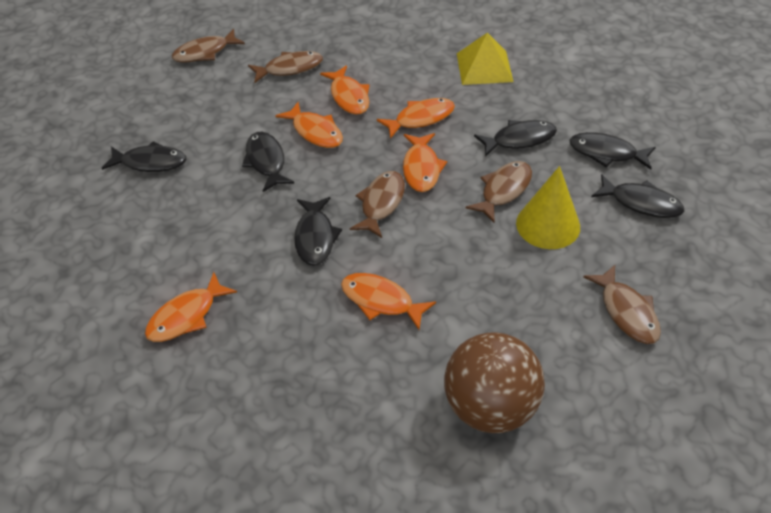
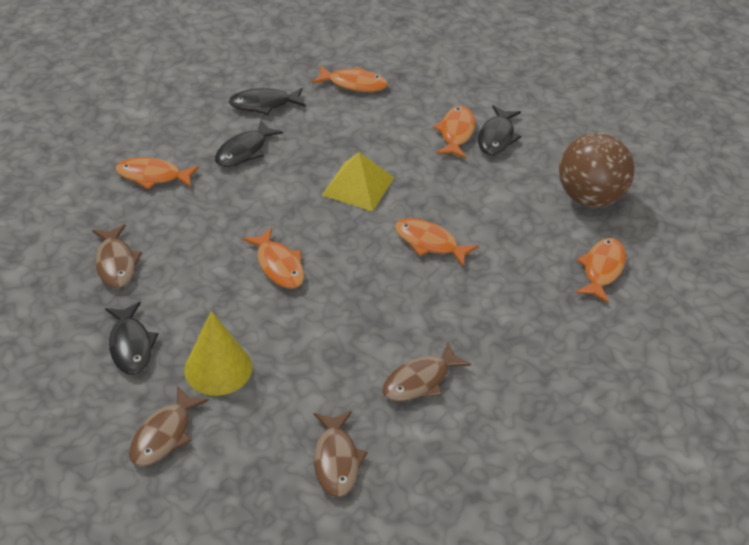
black fish: 6 -> 4
brown fish: 5 -> 4

